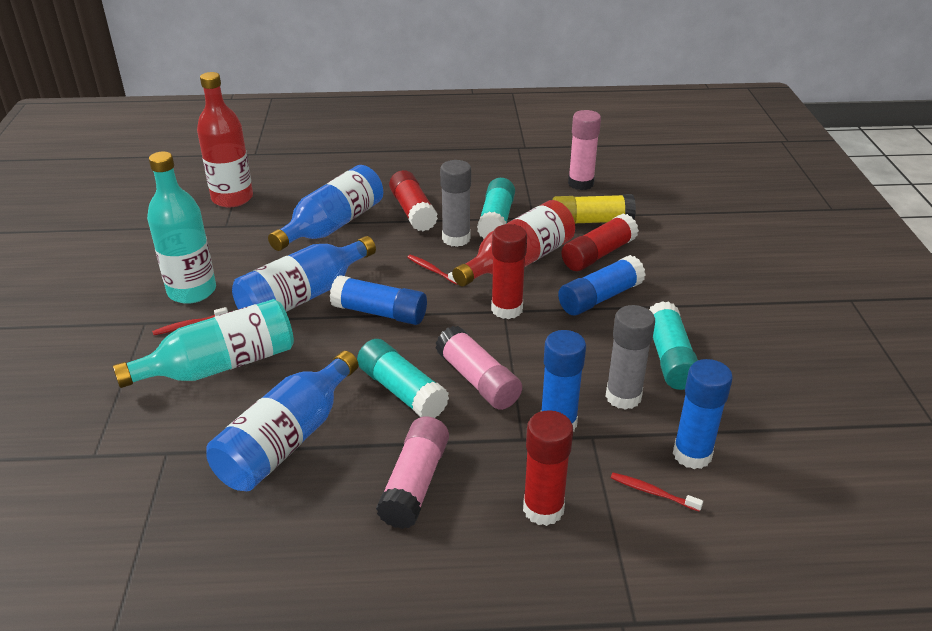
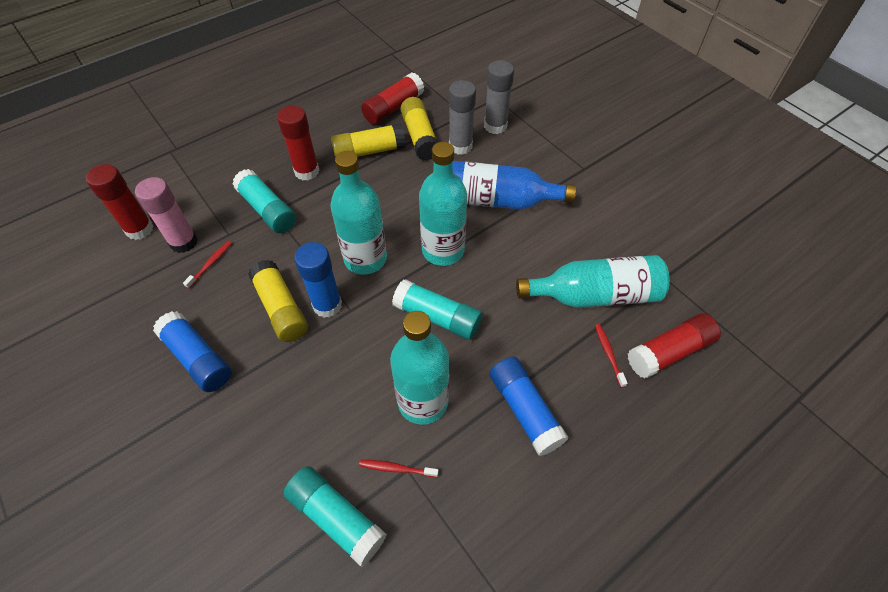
blue bottle: 3 -> 1
blue glue stick: 4 -> 3
pink glue stick: 3 -> 1
red bottle: 2 -> 0
turquoise bottle: 2 -> 4
yellow glue stick: 1 -> 3

